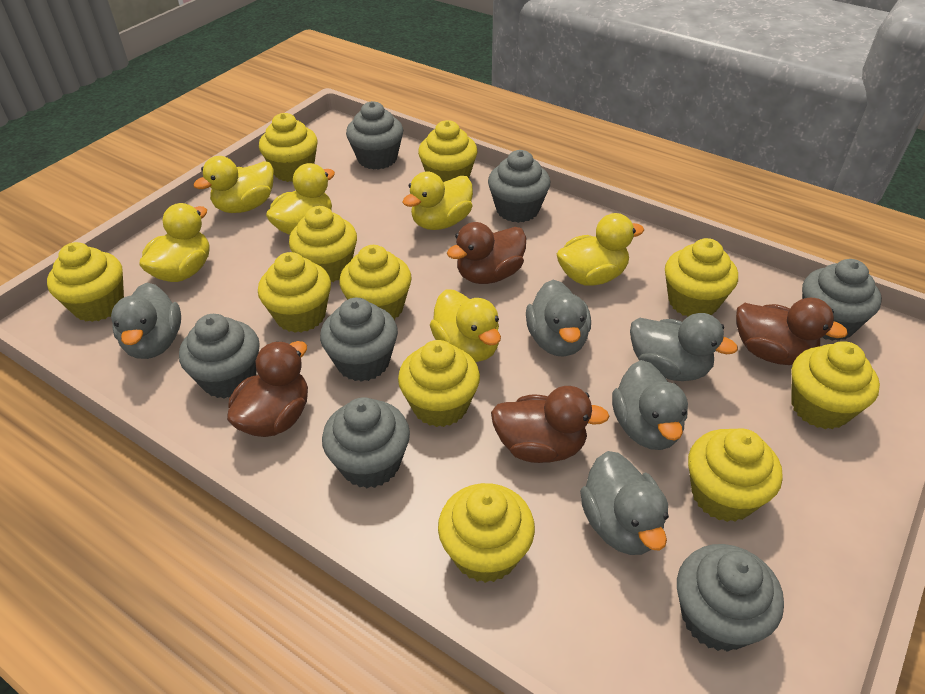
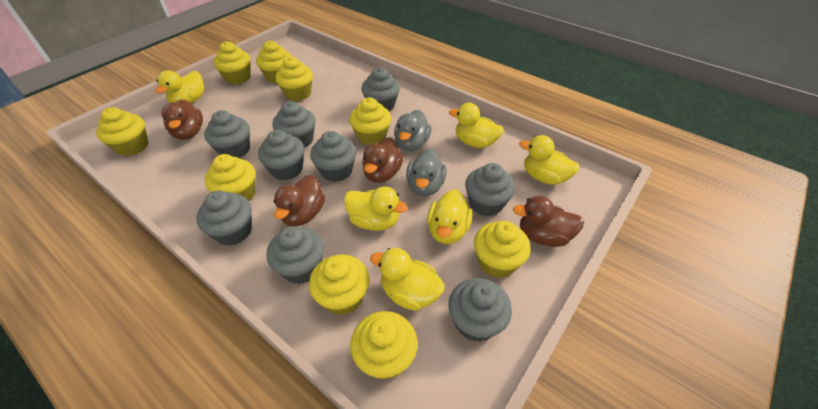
grey cupcake: 7 -> 9
grey duck: 5 -> 2
yellow cupcake: 11 -> 9

